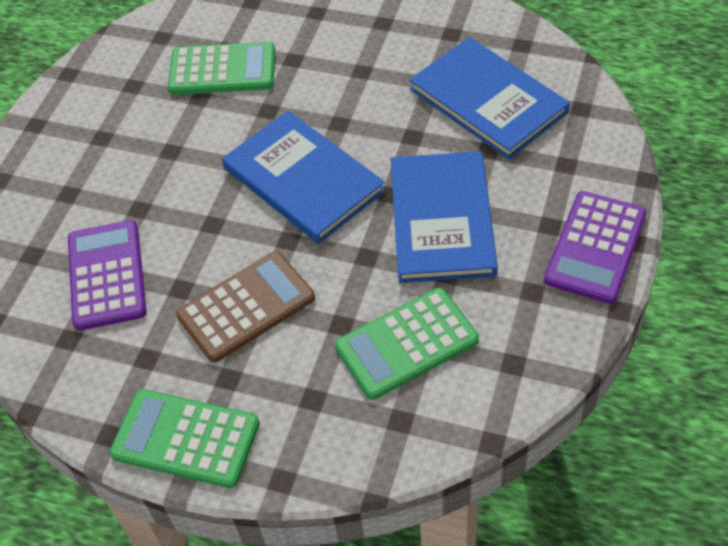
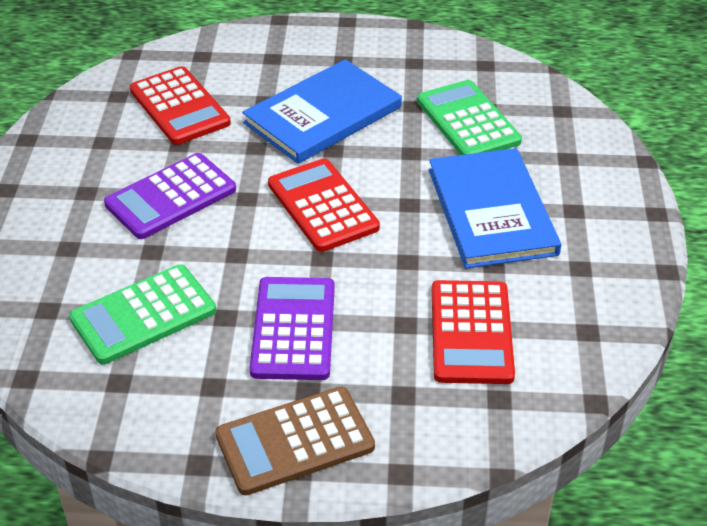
blue book: 3 -> 2
green calculator: 3 -> 2
red calculator: 0 -> 3

